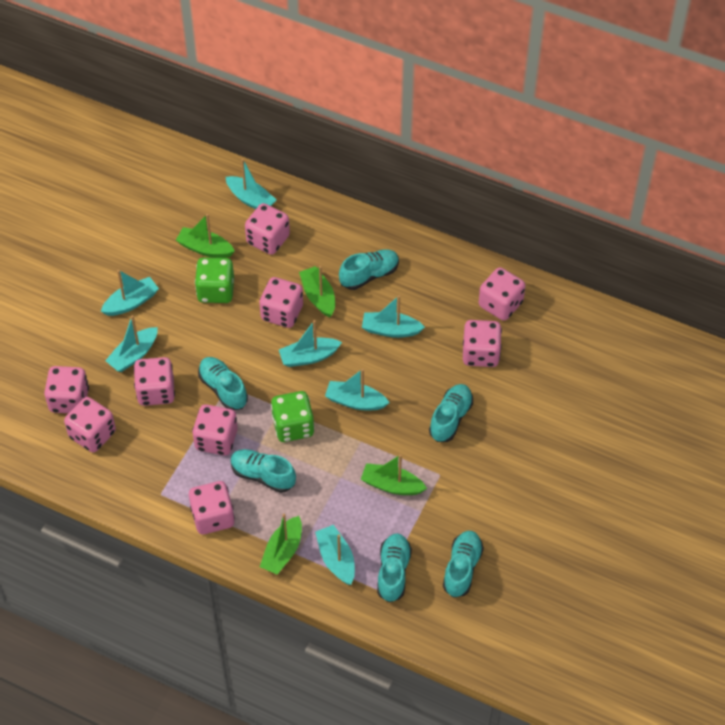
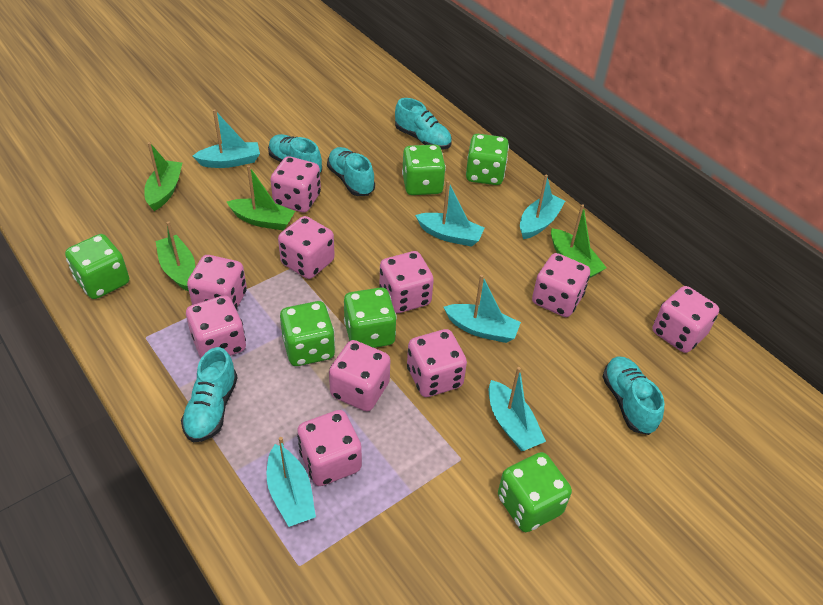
green dice: 2 -> 6
pink dice: 9 -> 10
turquoise boat: 7 -> 6
turquoise shoe: 6 -> 5

